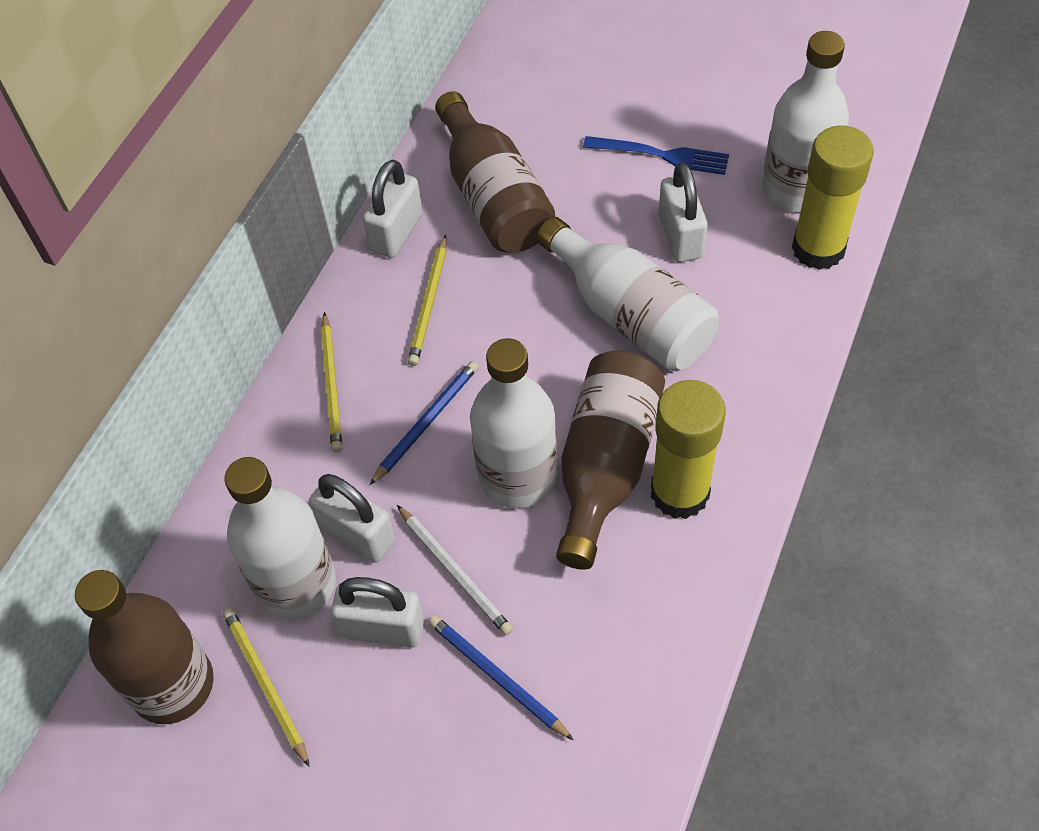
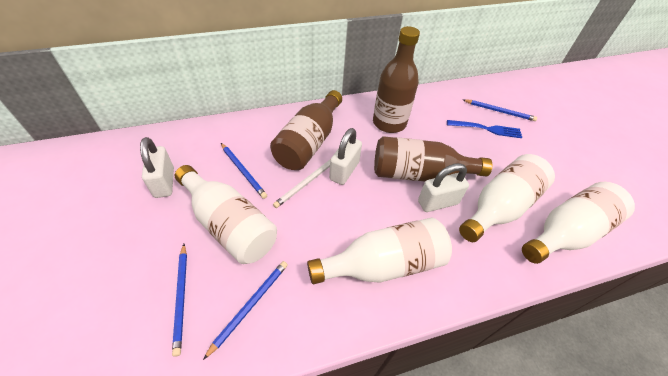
blue pencil: 2 -> 4
white padlock: 4 -> 3
yellow glue stick: 2 -> 0
yellow pencil: 3 -> 0

